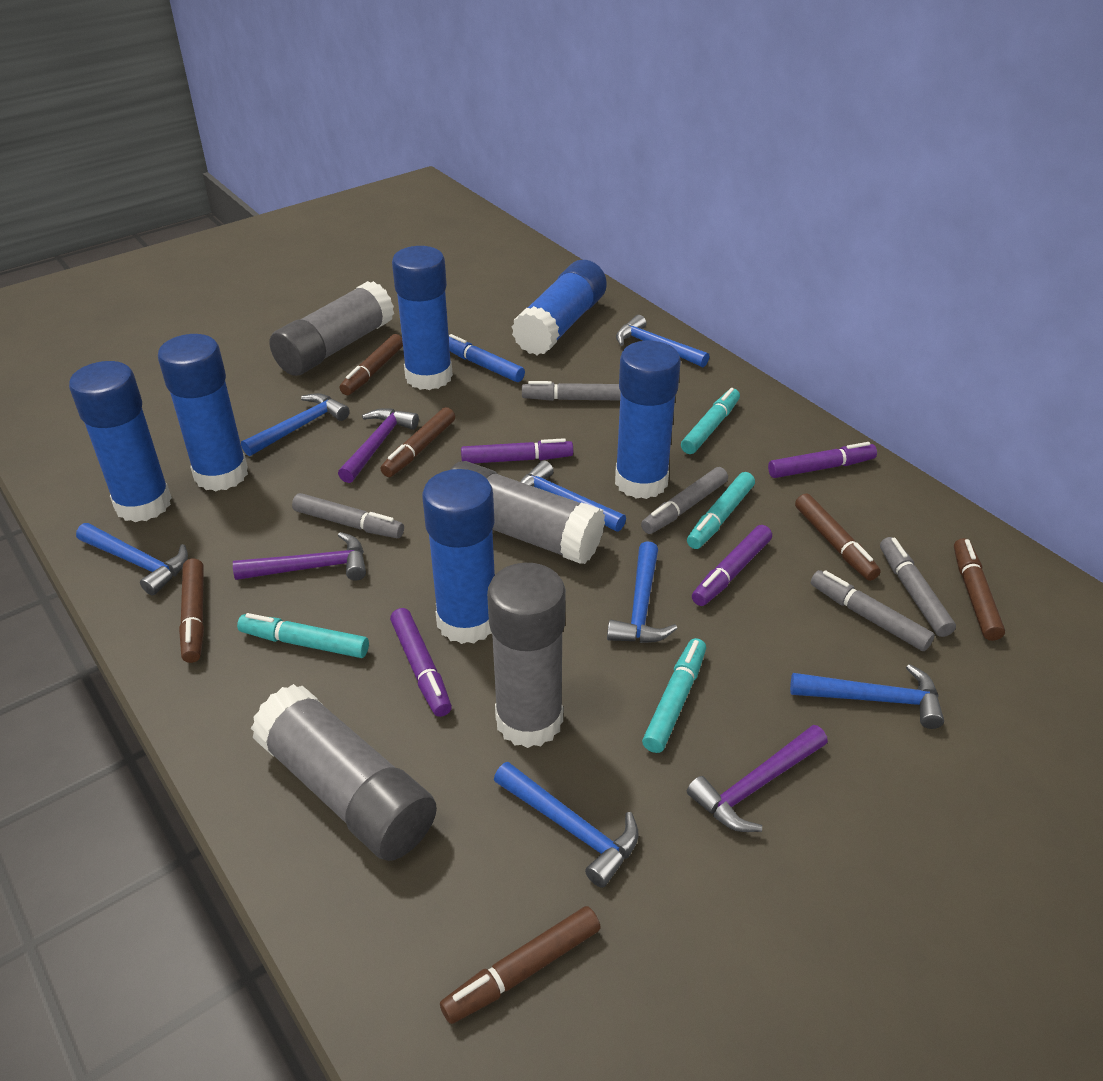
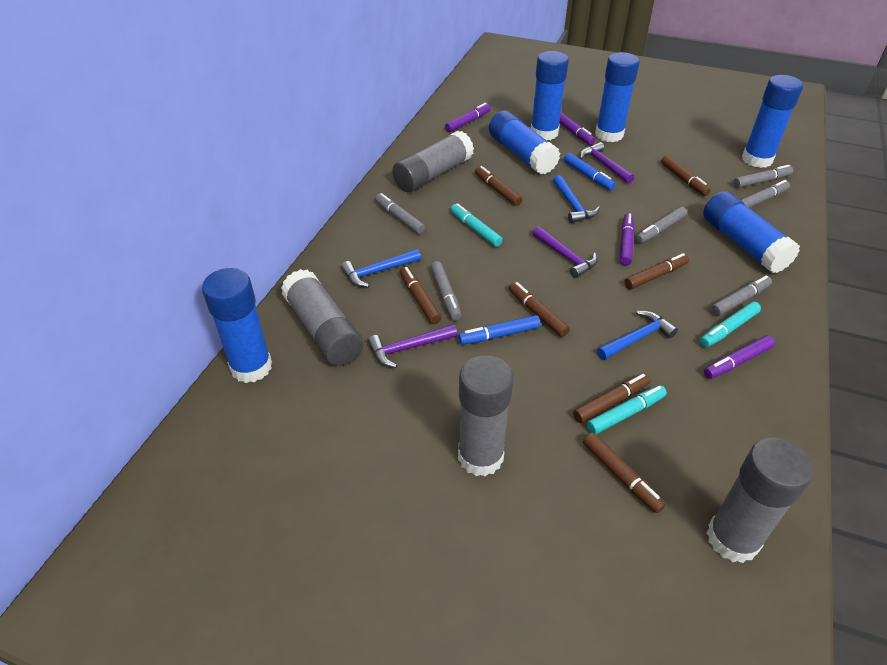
blue hammer: 7 -> 3
blue marker: 1 -> 2
brown marker: 6 -> 7
grey marker: 5 -> 6
turquoise marker: 4 -> 3

